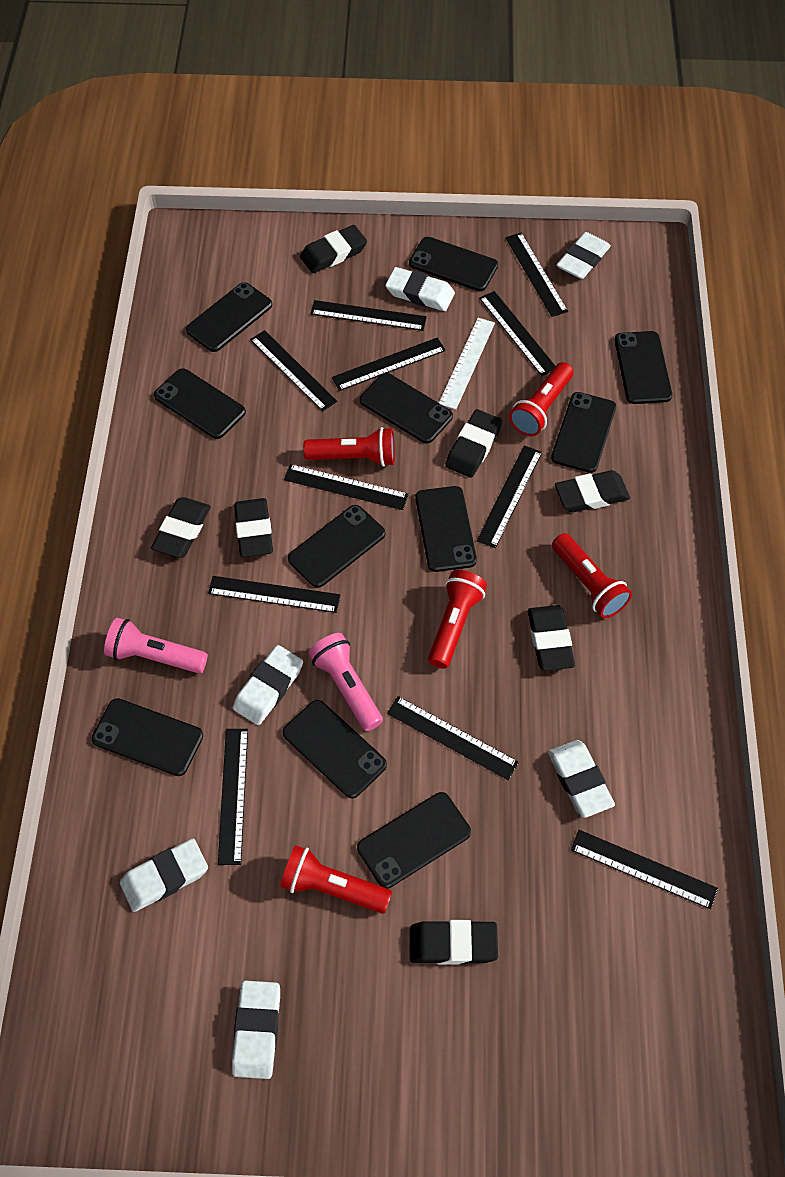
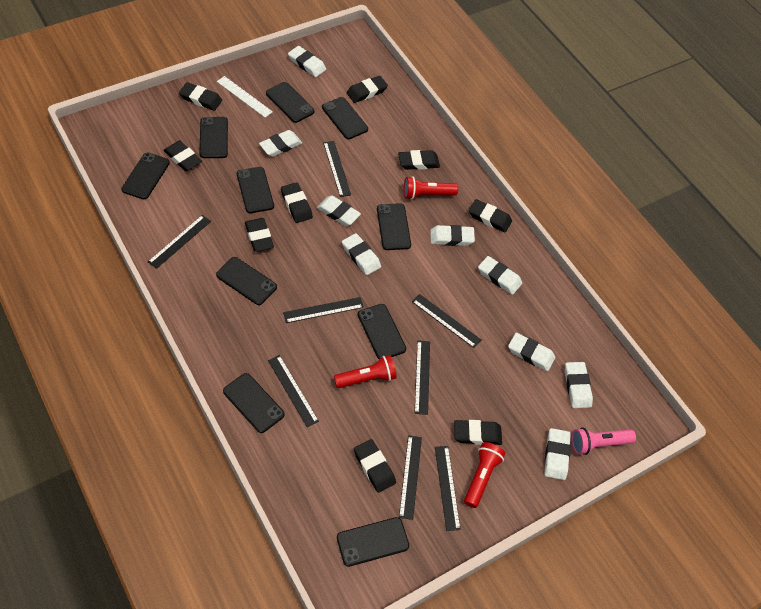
black eraser: 7 -> 9
black phone: 11 -> 10
black ruler: 11 -> 8
pink flashlight: 2 -> 1
red flashlight: 5 -> 3
white eraser: 6 -> 9

